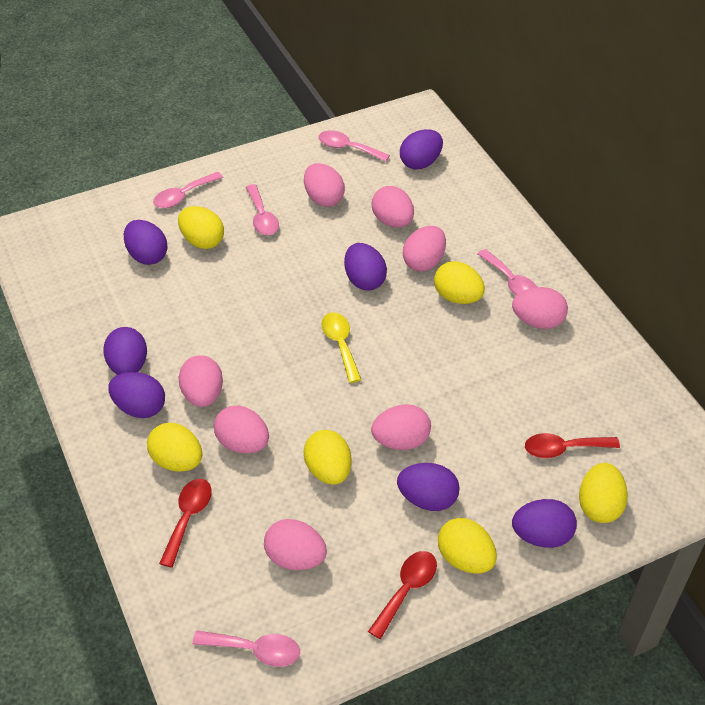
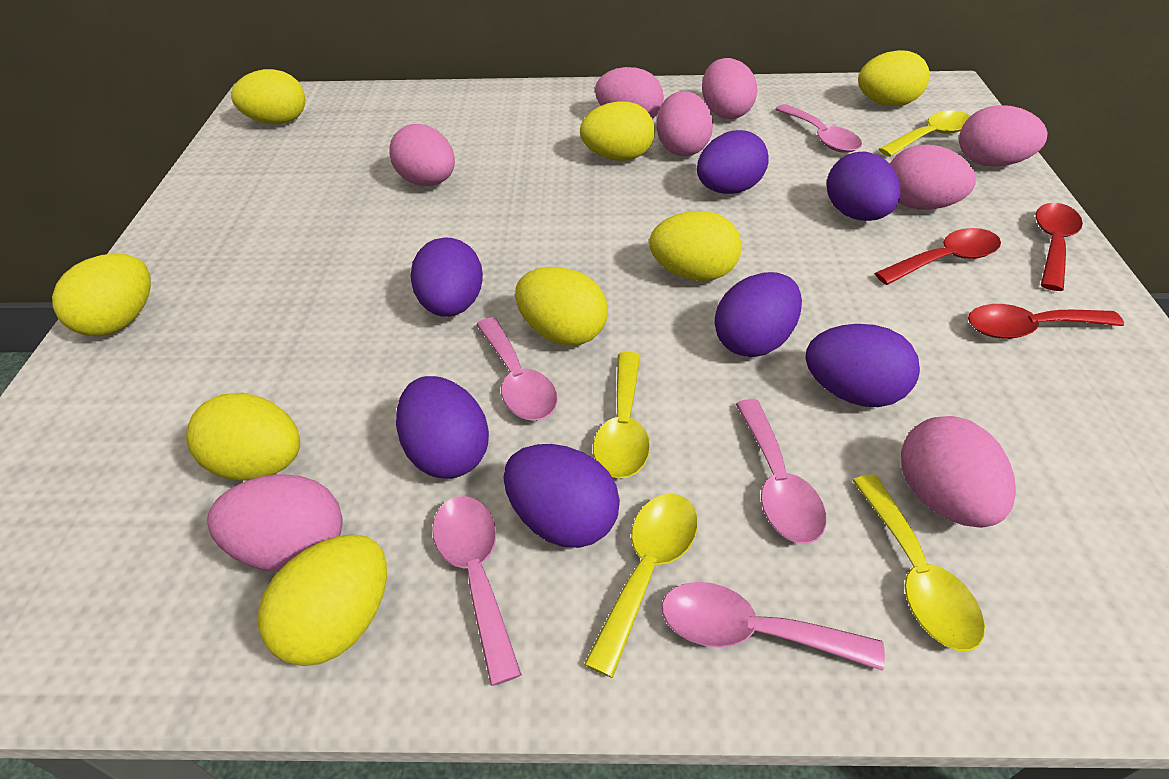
yellow egg: 6 -> 8
yellow spoon: 1 -> 4

